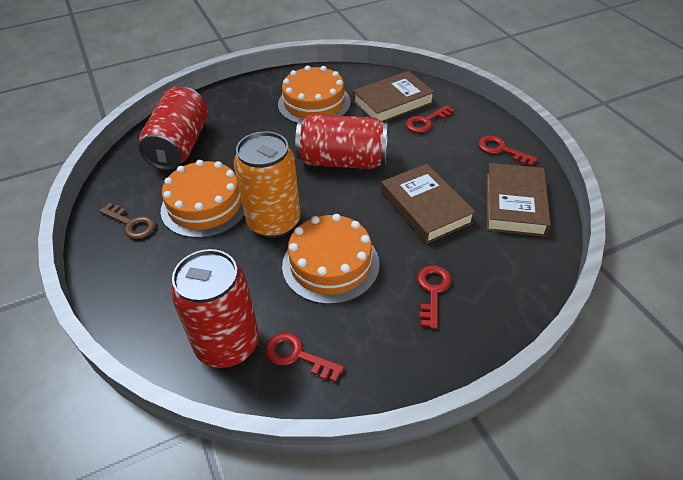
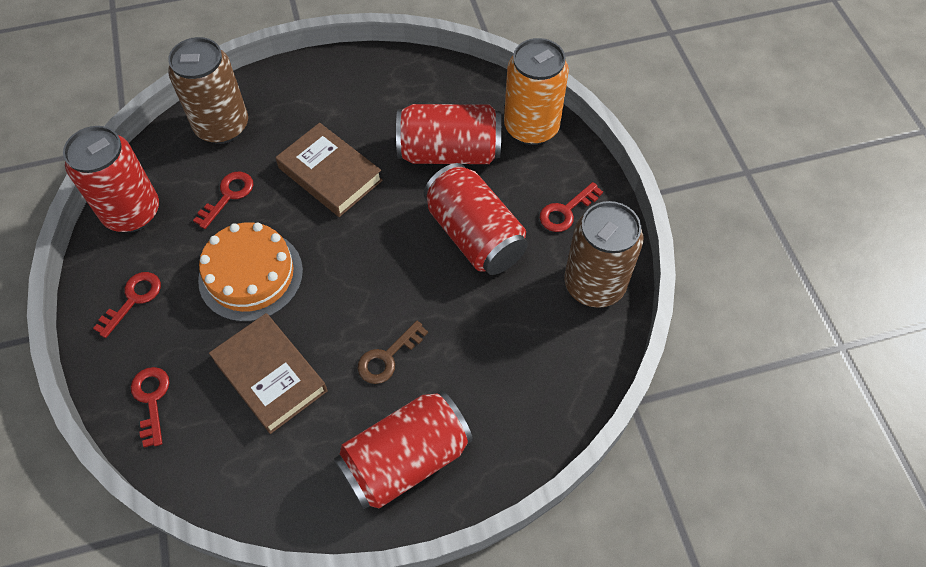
brown book: 3 -> 2
brown can: 0 -> 2
orange cake: 3 -> 1
red can: 3 -> 4

